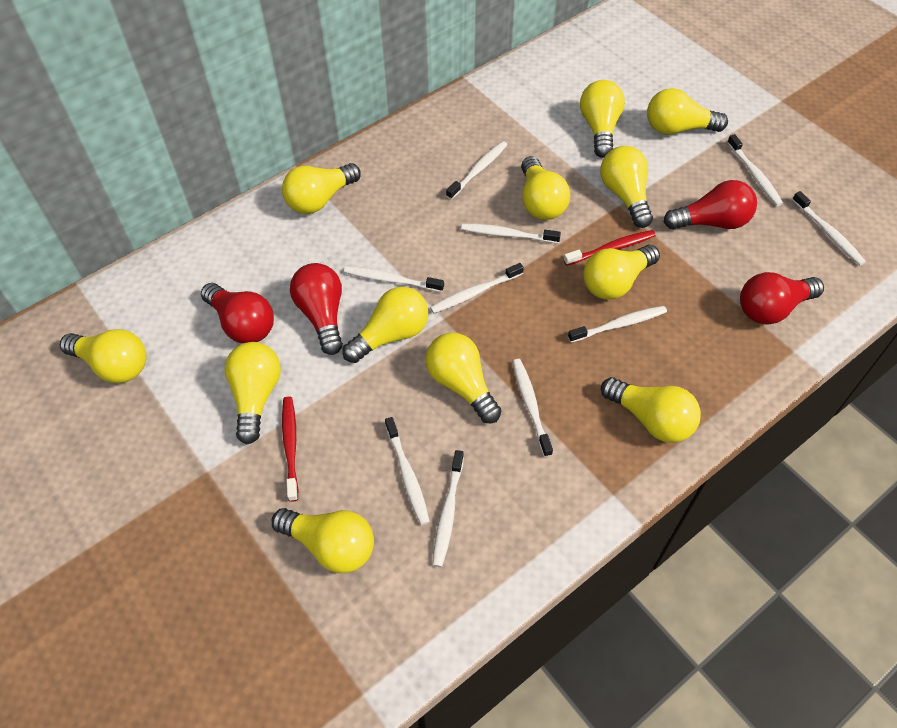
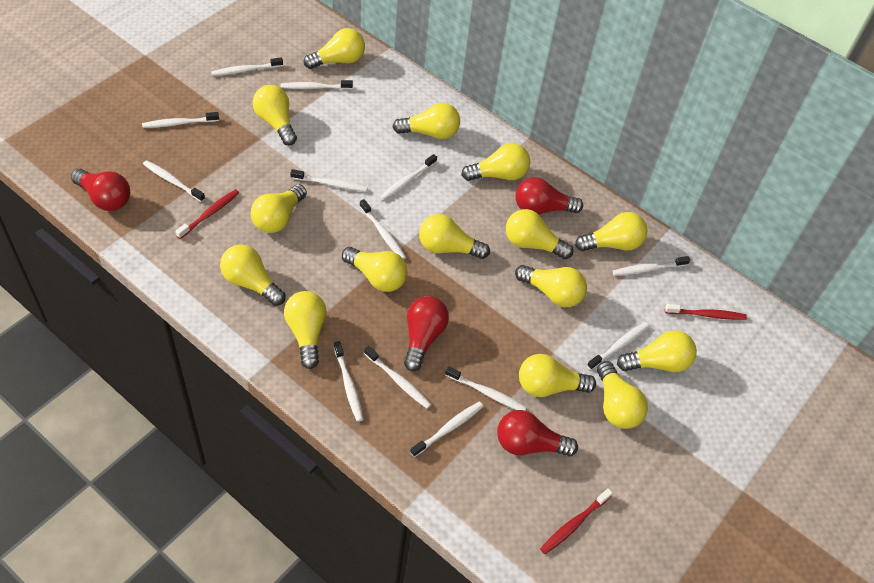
red toothbrush: 2 -> 3
white toothbrush: 10 -> 13
yellow light bulb: 12 -> 15

